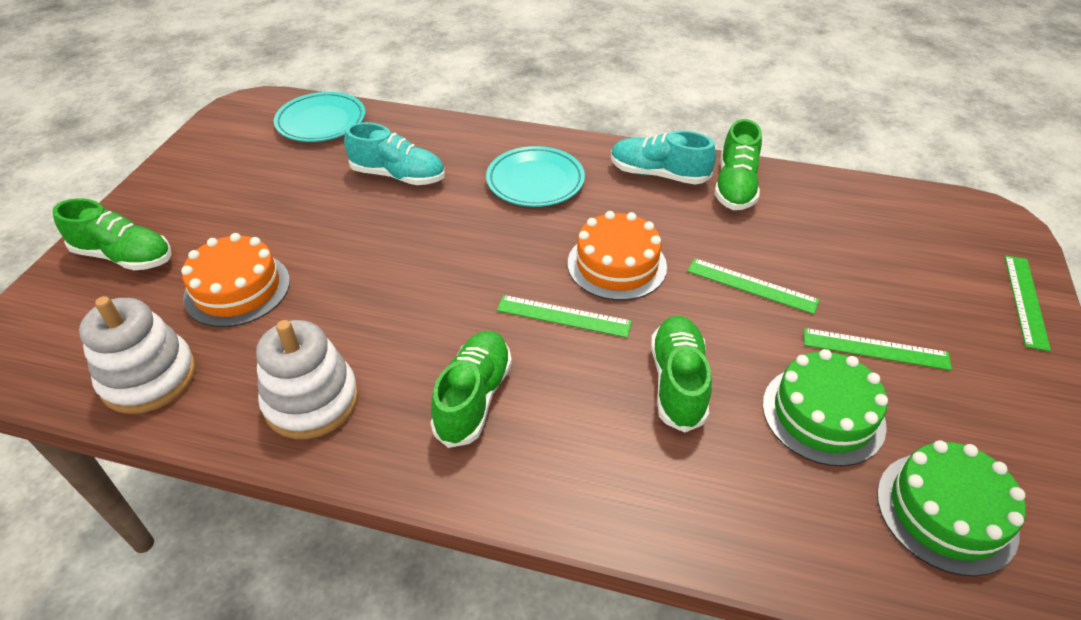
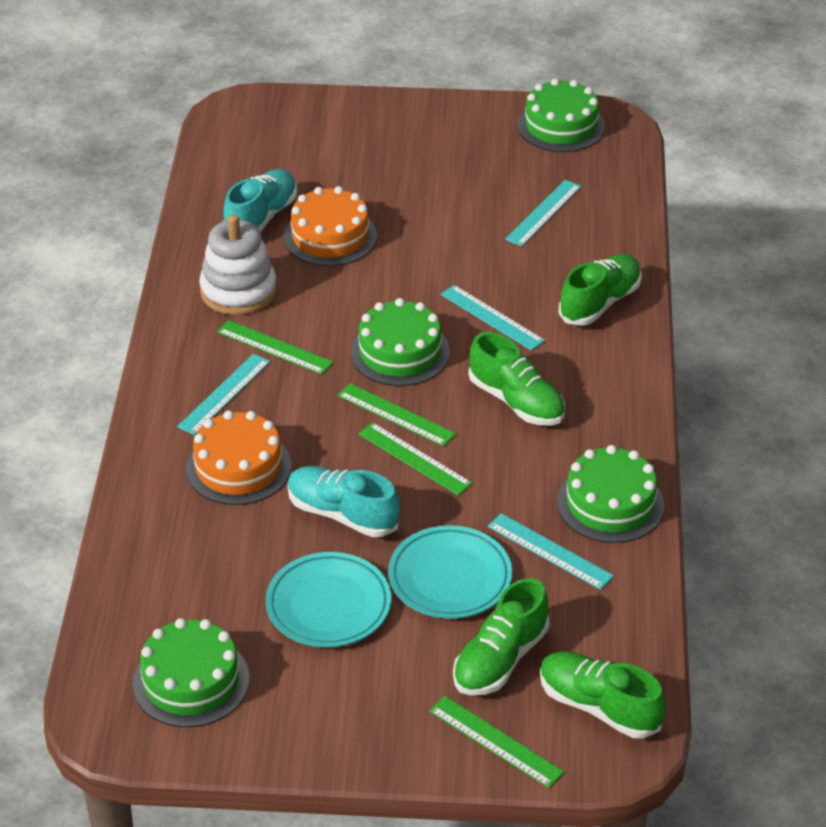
green cake: 2 -> 4
turquoise ruler: 0 -> 4
white stacking toy: 2 -> 1

